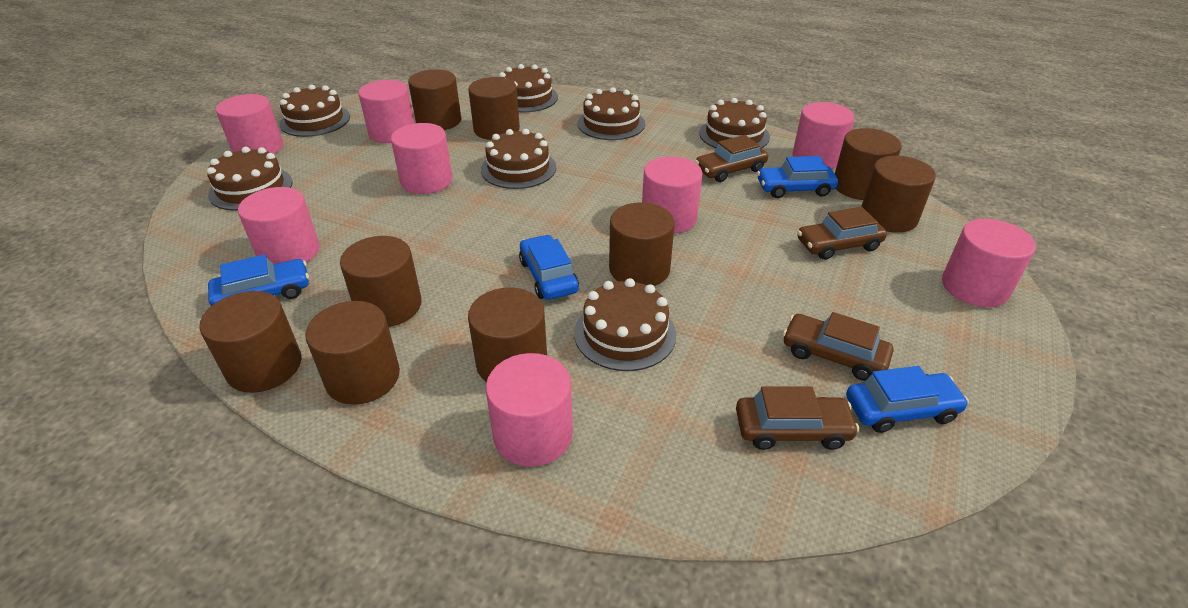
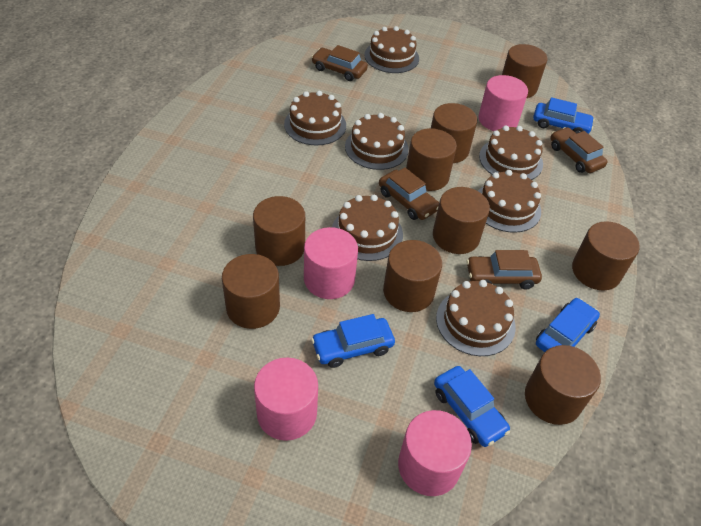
pink cylinder: 8 -> 4

